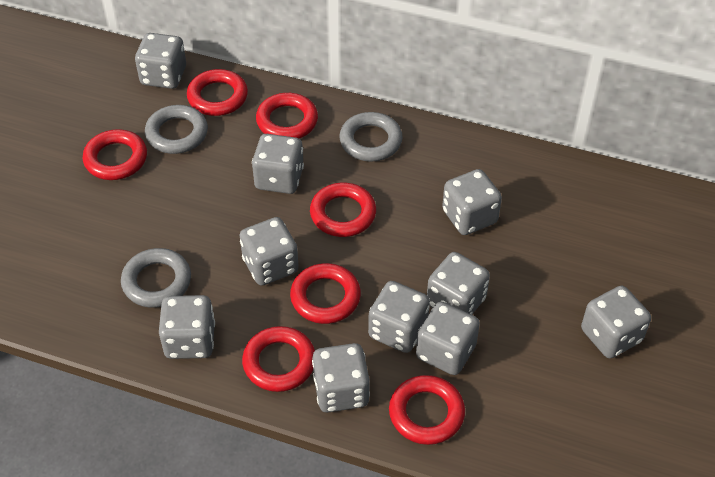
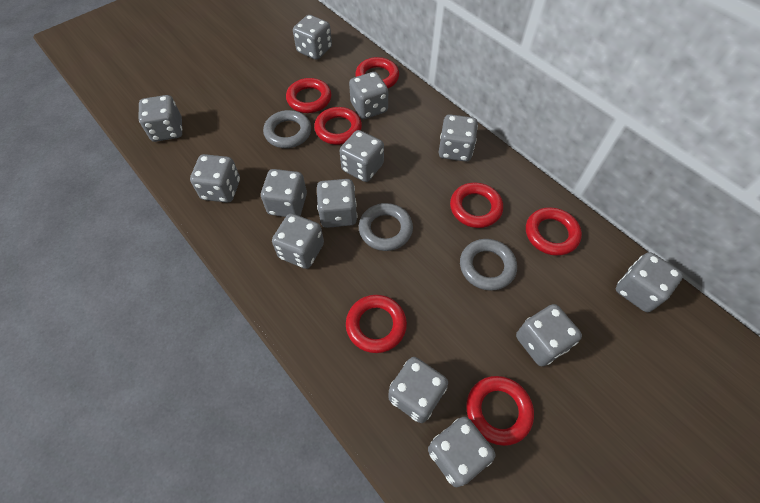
grey dice: 10 -> 13

